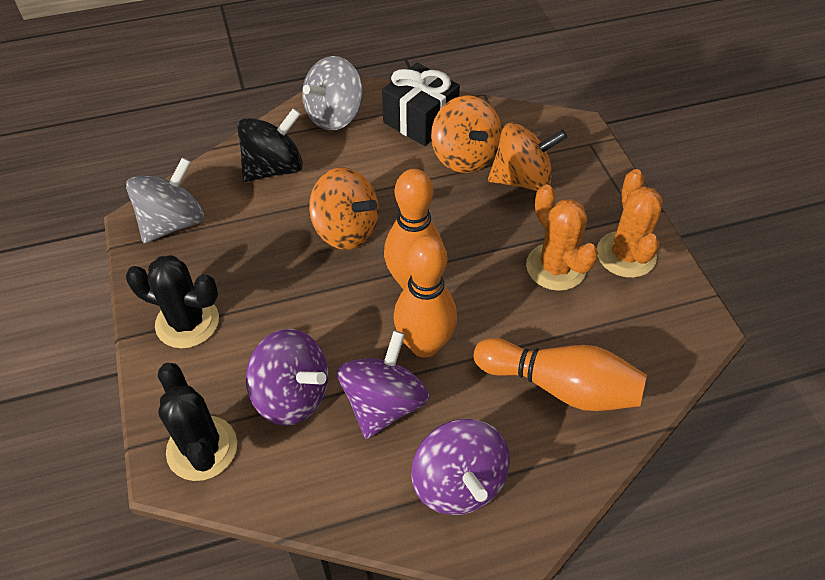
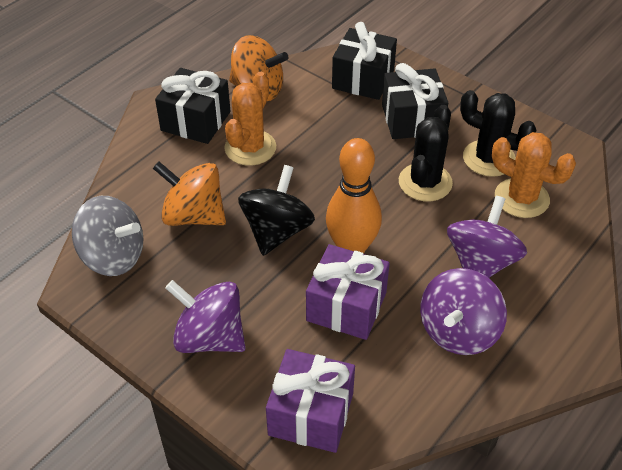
black gift: 1 -> 3
grey spinning top: 2 -> 1
orange bowling pin: 3 -> 1
orange spinning top: 3 -> 2
purple gift: 0 -> 2

